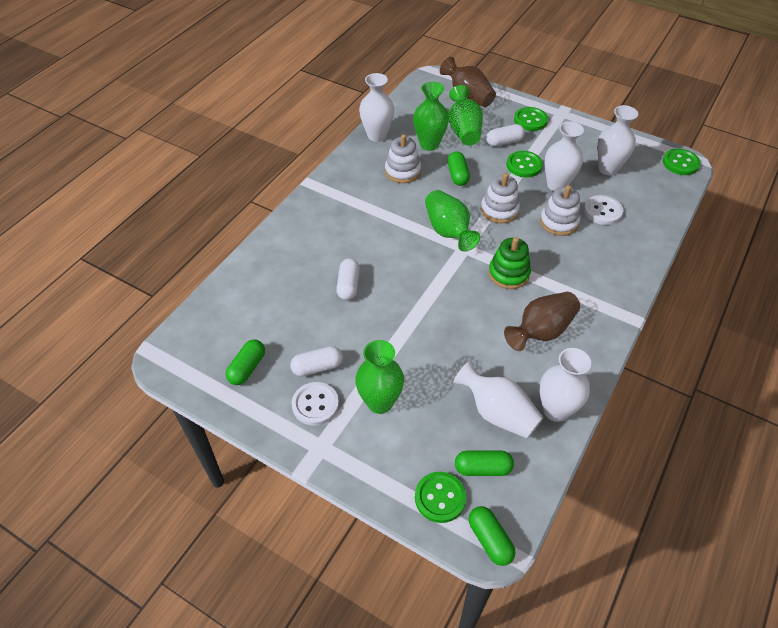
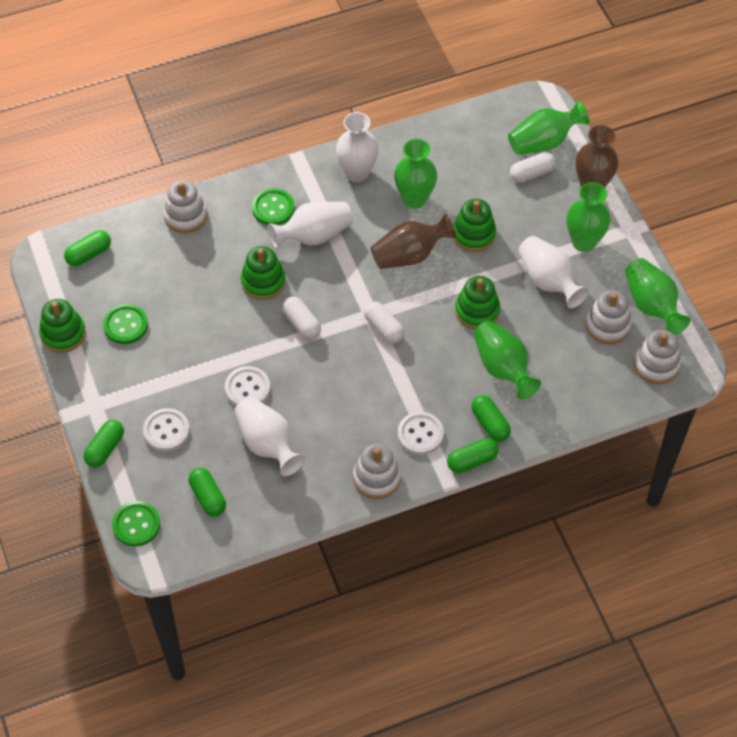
green button: 4 -> 3
green capsule: 4 -> 5
green stacking toy: 1 -> 4
green vase: 4 -> 5
white button: 2 -> 3
white stacking toy: 3 -> 4
white vase: 5 -> 4

